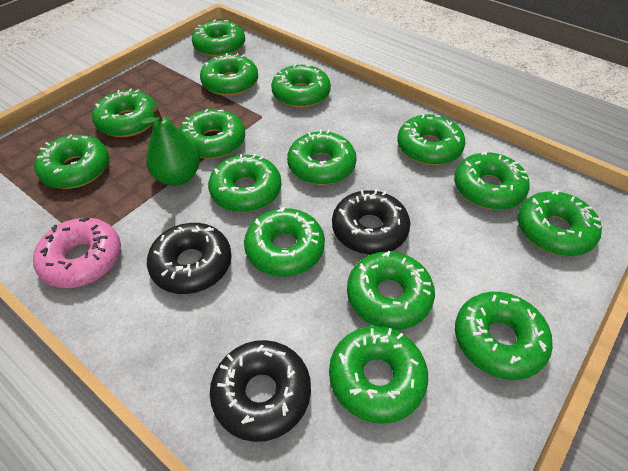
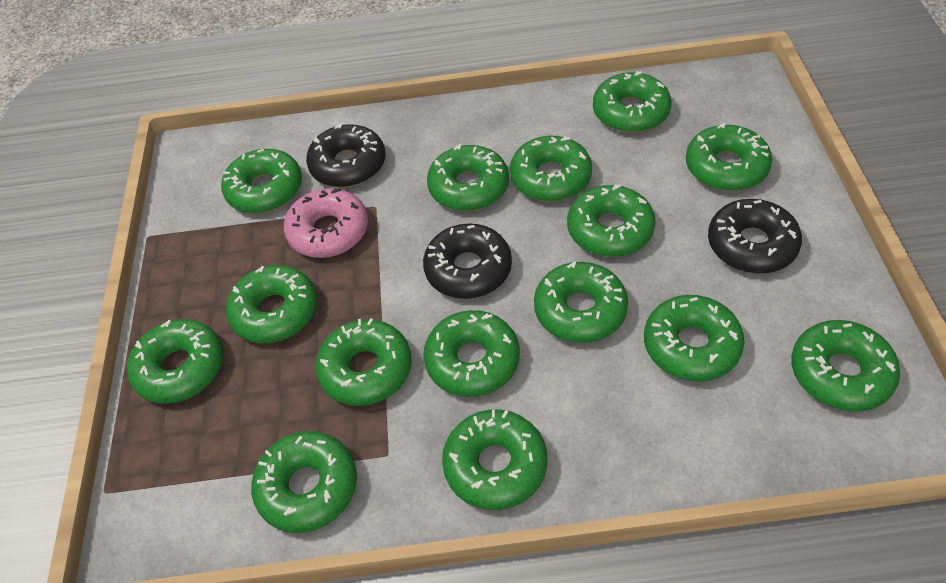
green pear: 1 -> 0

